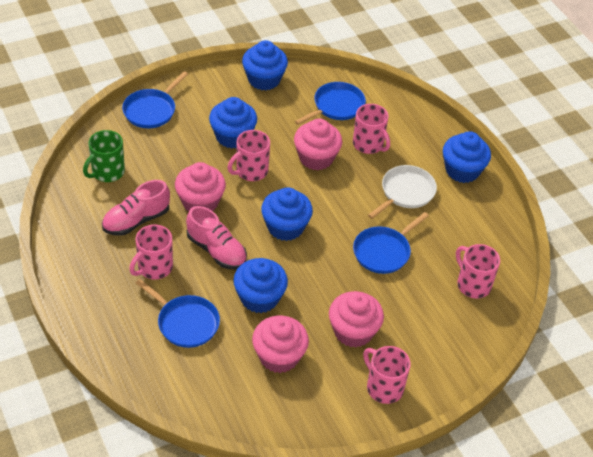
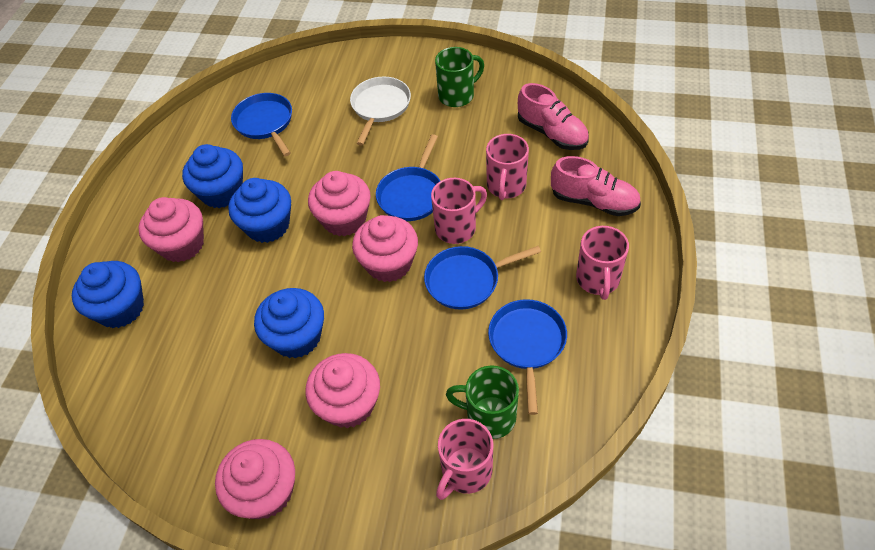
blue cupcake: 5 -> 4
green mug: 1 -> 2
pink cupcake: 4 -> 5
pink mug: 5 -> 4

